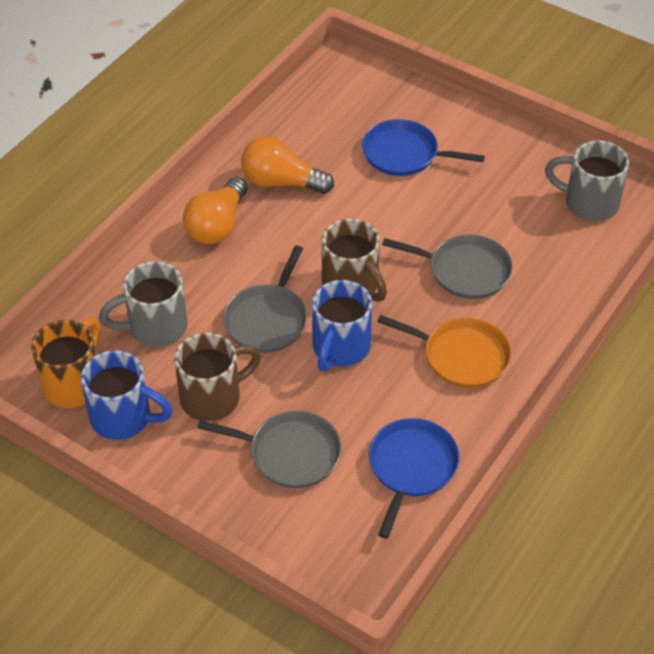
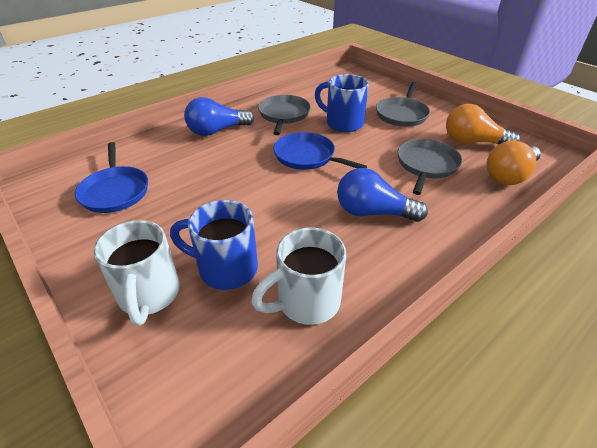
blue light bulb: 0 -> 2
brown mug: 2 -> 0
grey mug: 2 -> 0
orange mug: 1 -> 0
orange pan: 1 -> 0
white mug: 0 -> 2

